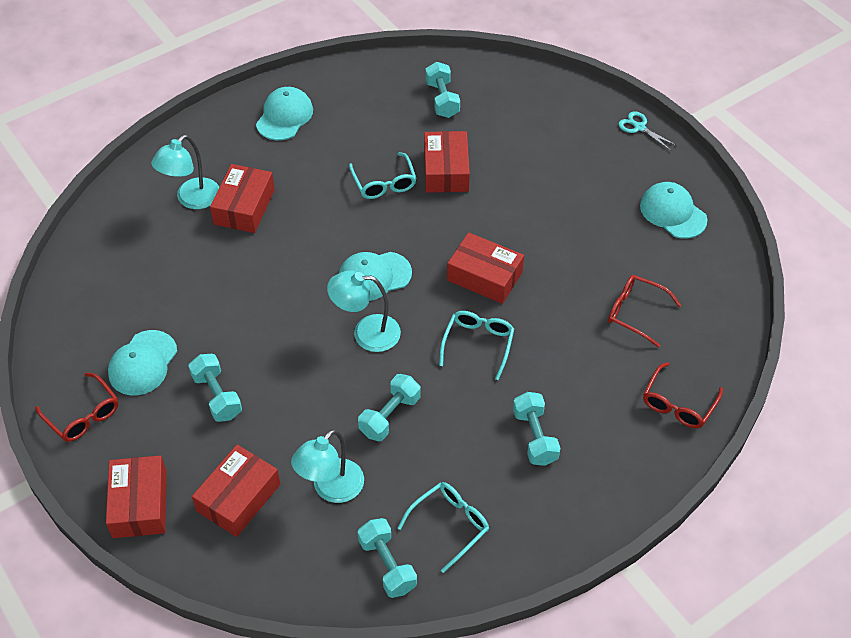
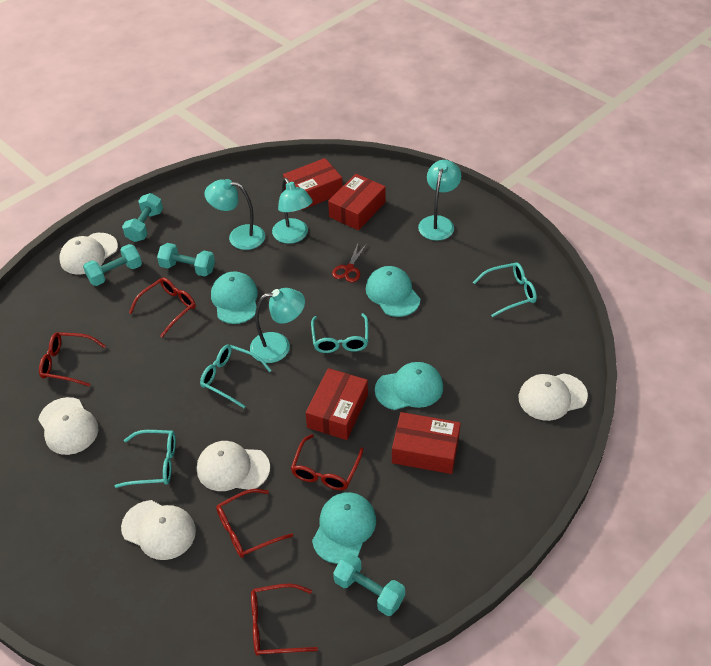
red box: 5 -> 4
red glasses: 3 -> 5
red scissors: 0 -> 1
turquoise dumbbell: 5 -> 4
turquoise glasses: 3 -> 4
turquoise lamp: 3 -> 4
turquoise scissors: 1 -> 0
white cap: 0 -> 5

